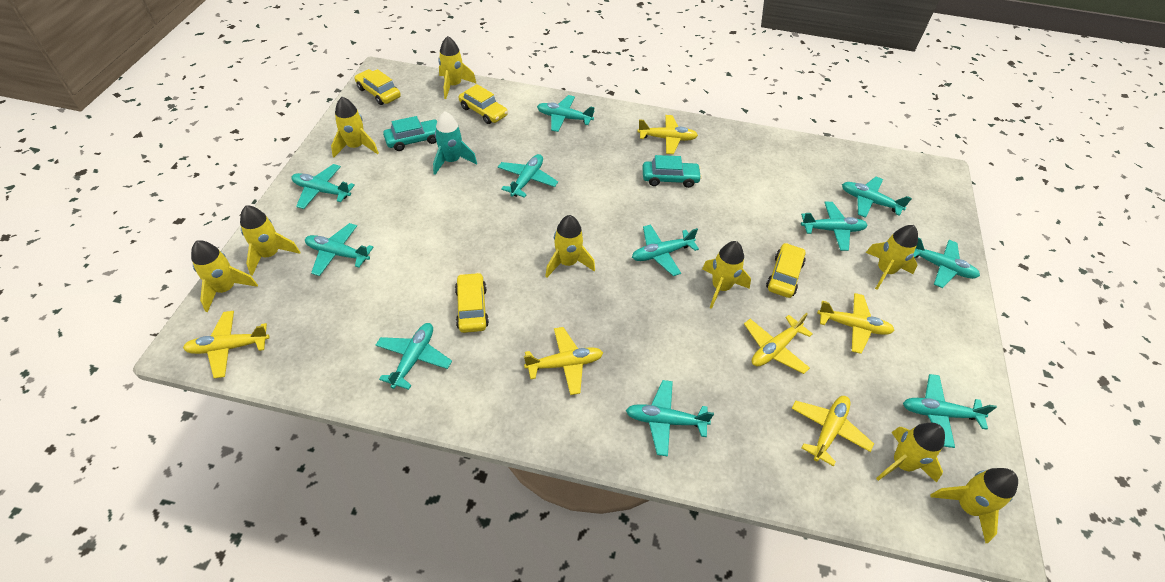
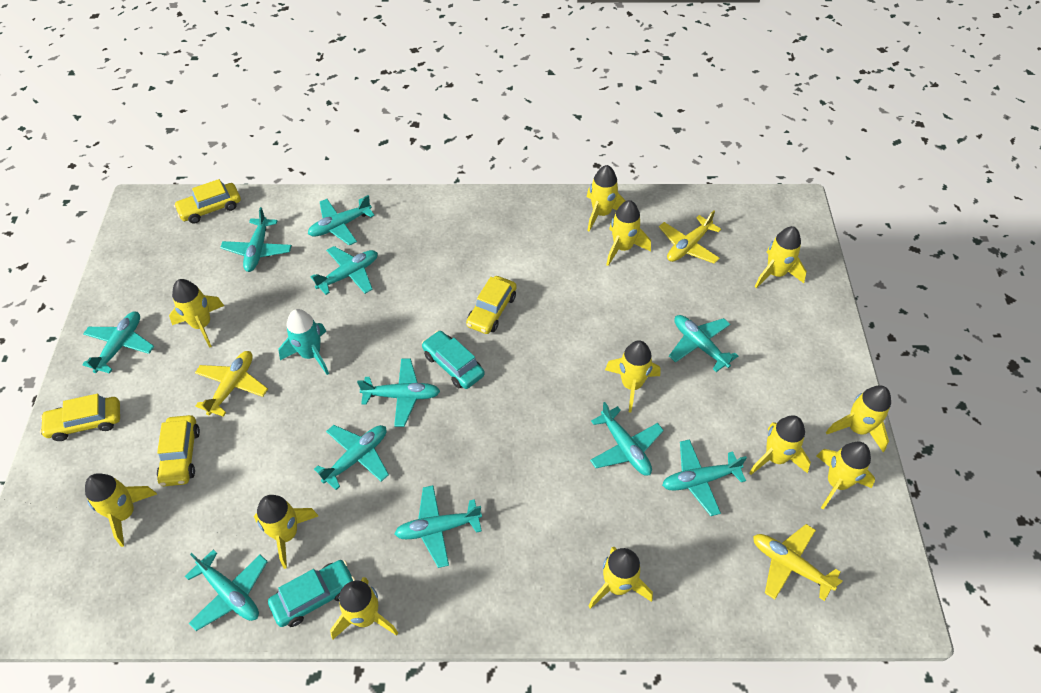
yellow plane: 6 -> 3
yellow rocket: 9 -> 12

